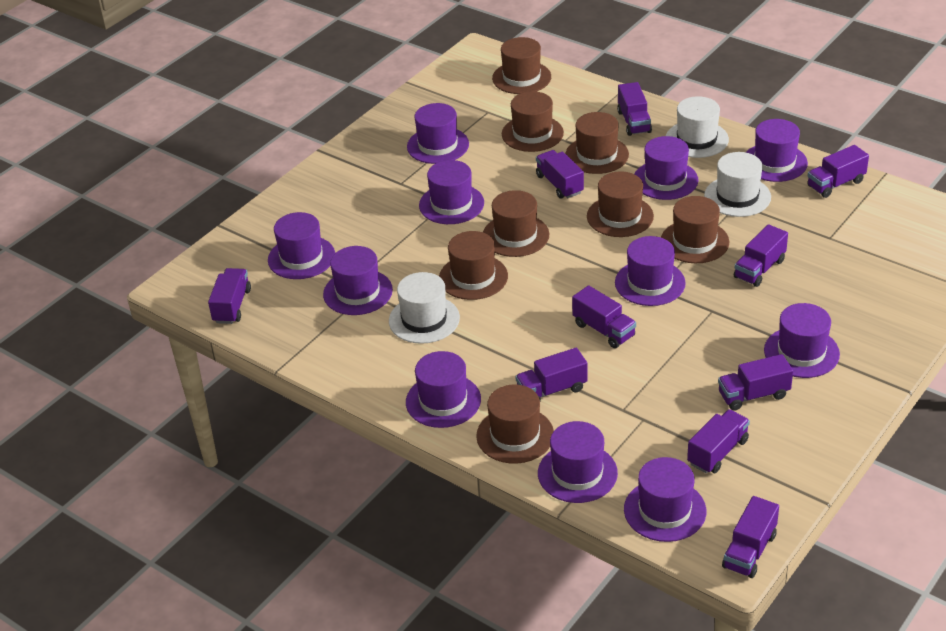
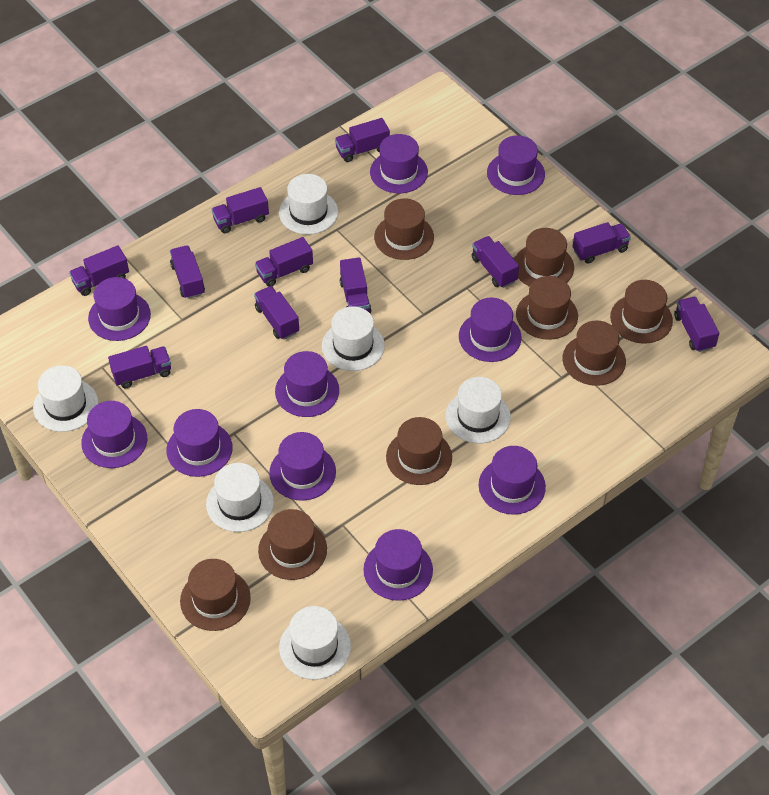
purple hat: 11 -> 10
purple truck: 10 -> 11
white hat: 3 -> 6

